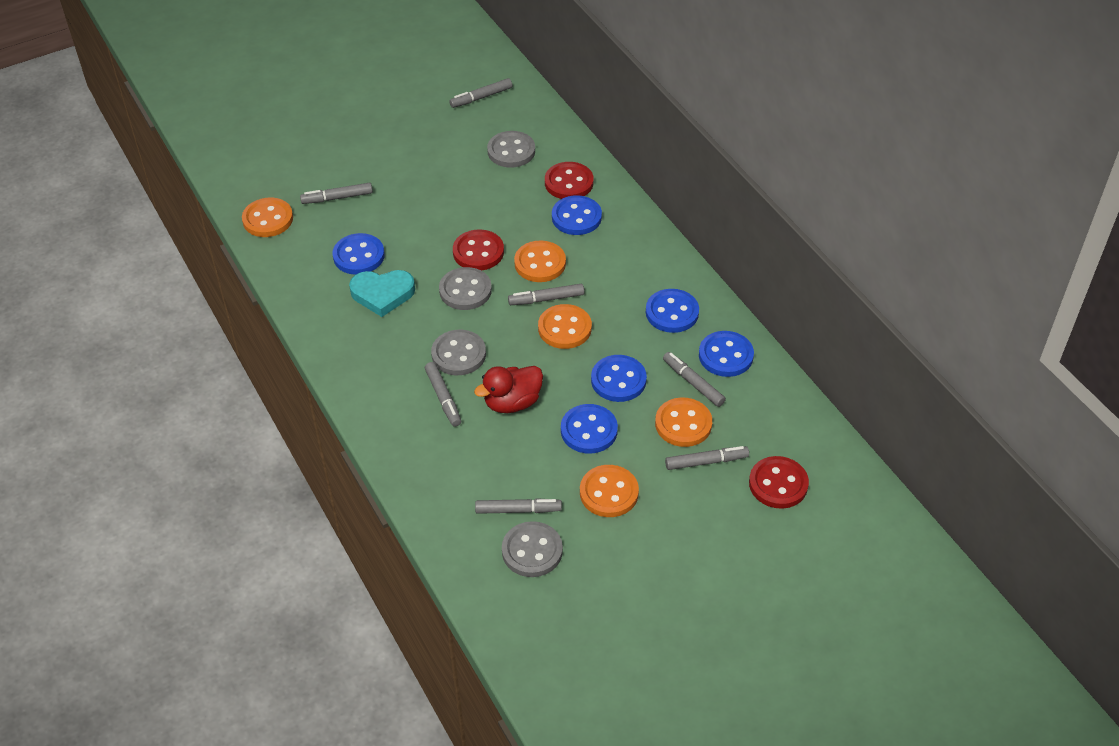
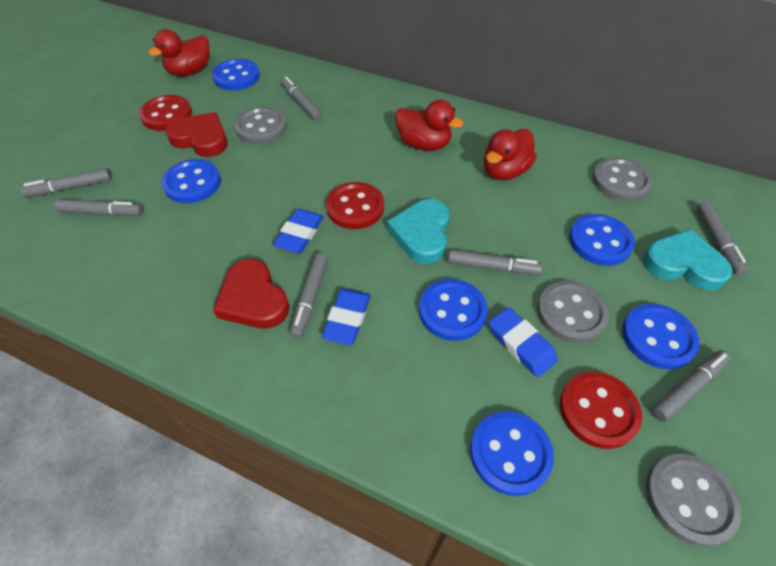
blue eraser: 0 -> 3
orange button: 5 -> 0
red duck: 1 -> 3
red heart: 0 -> 2
turquoise heart: 1 -> 2

